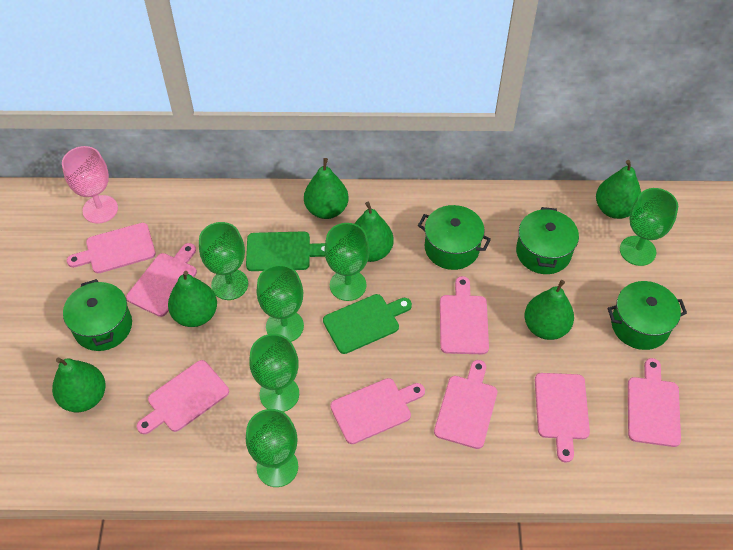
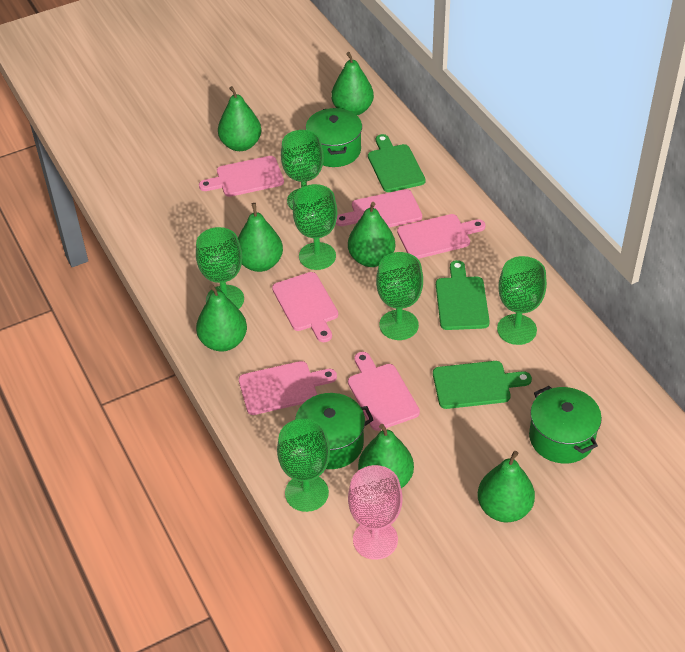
green cutting board: 2 -> 3
green pear: 6 -> 7
green pot: 4 -> 3
pink cutting board: 8 -> 6

